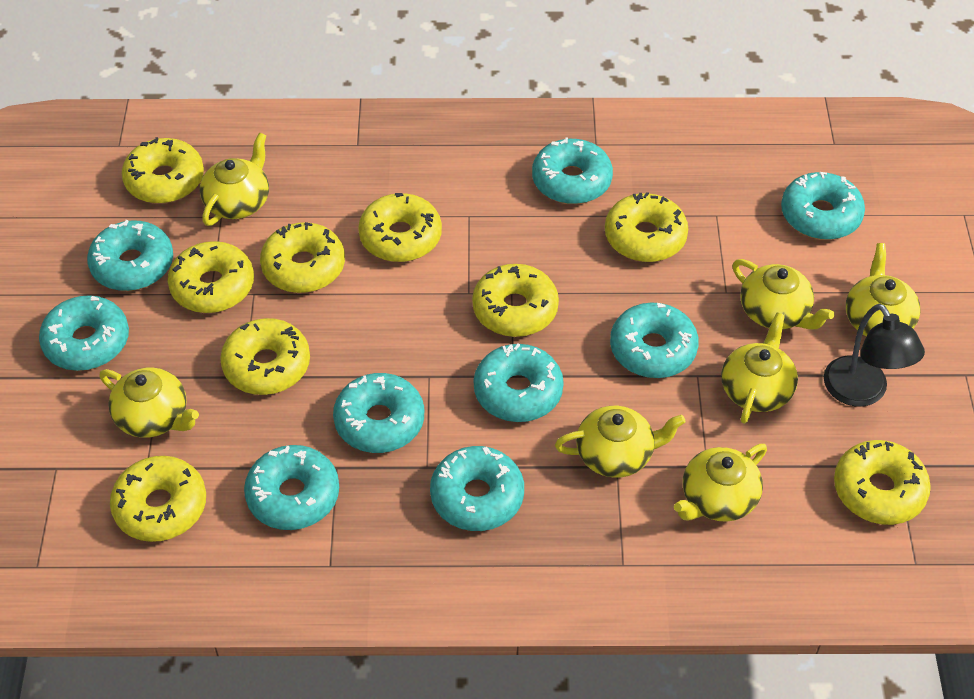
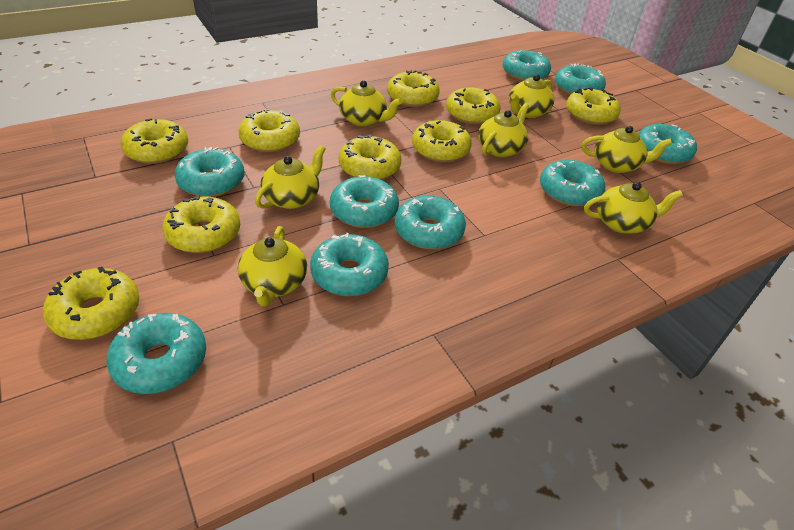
black lamp: 1 -> 0

